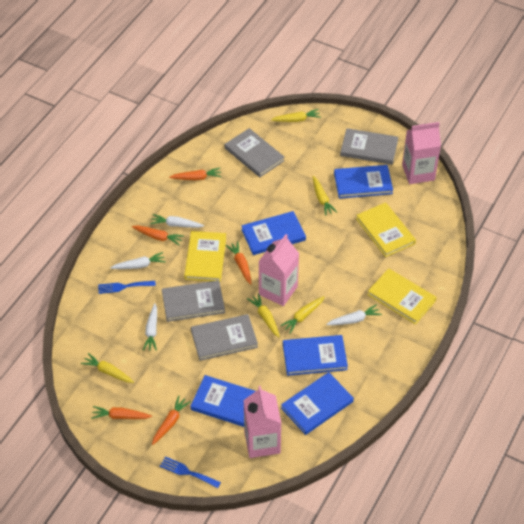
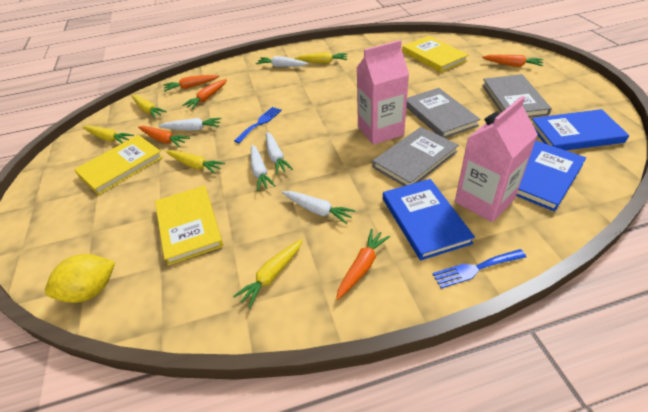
blue book: 5 -> 3
grey book: 4 -> 3
pink carton: 3 -> 2
white carrot: 4 -> 5
yellow lemon: 0 -> 1

